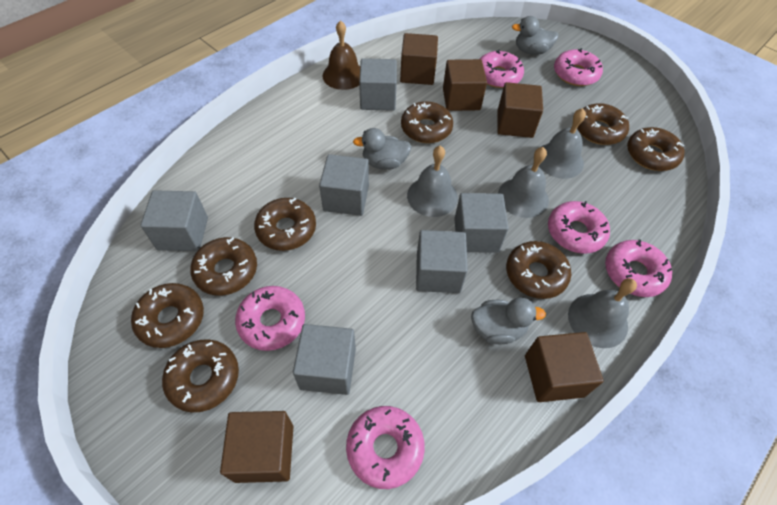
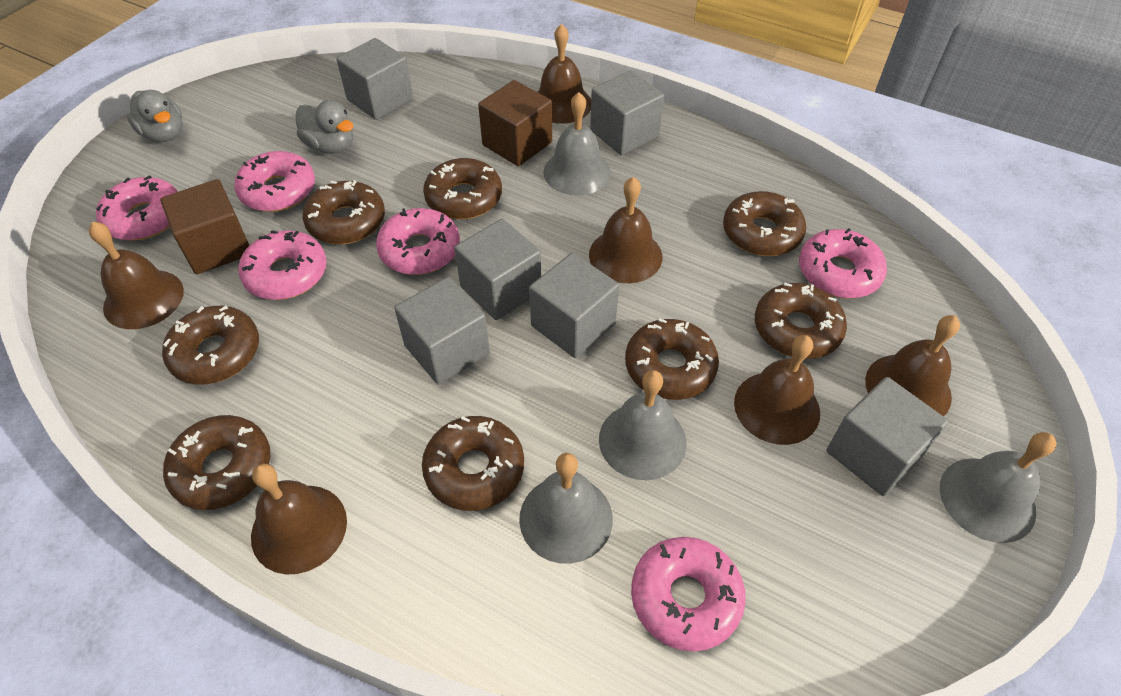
brown bell: 1 -> 6
brown cube: 5 -> 2
grey duck: 3 -> 2

